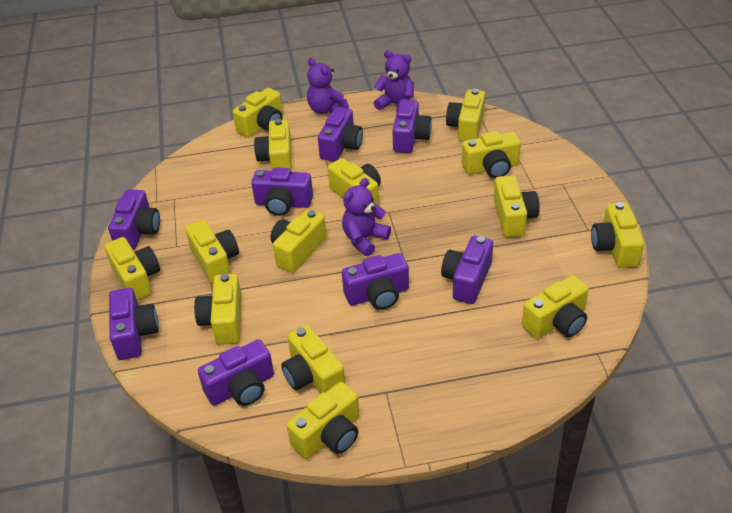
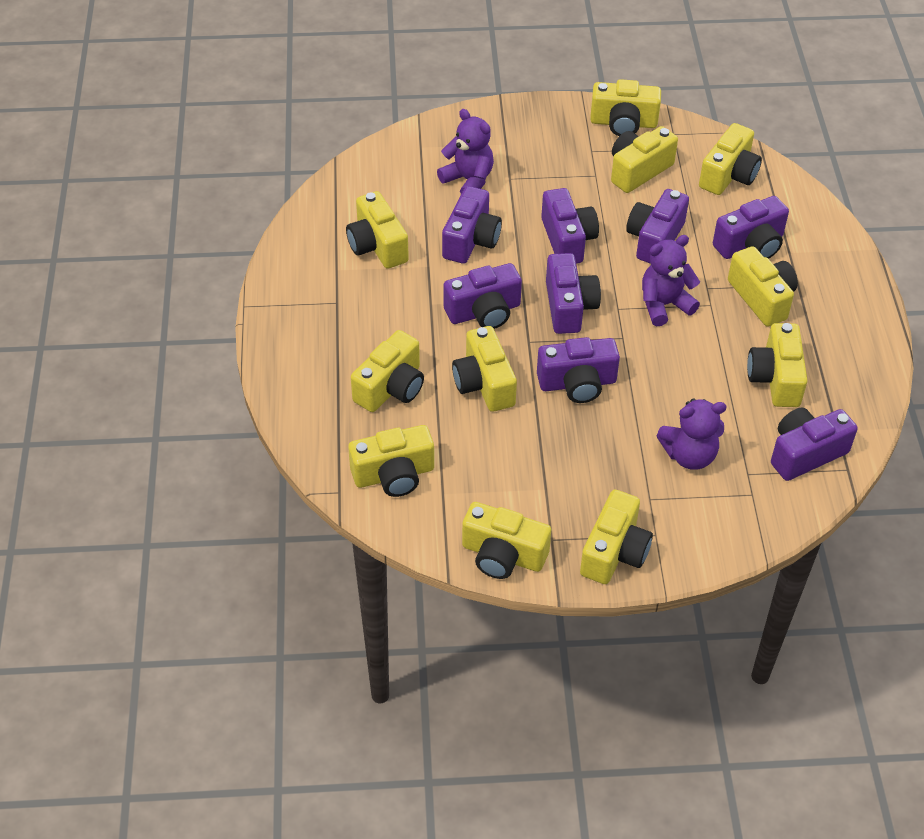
yellow camera: 14 -> 11

